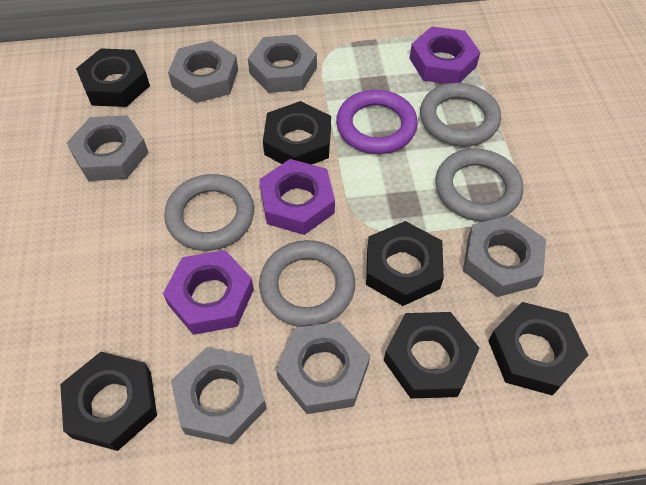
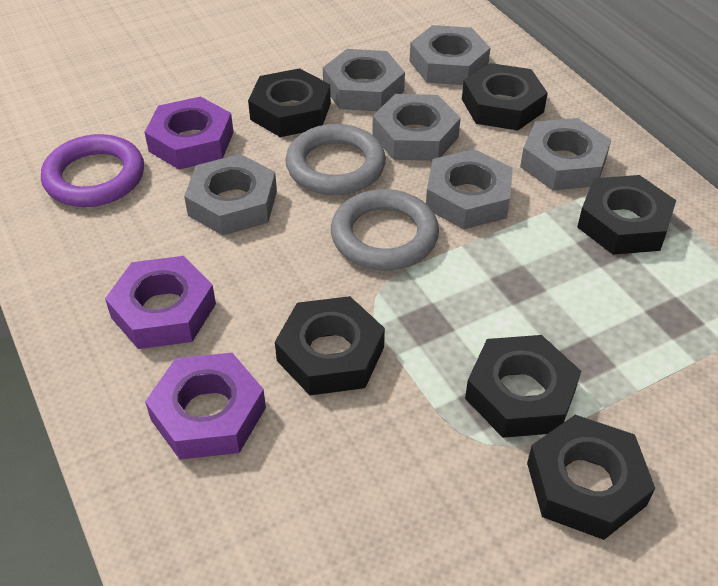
grey ring: 4 -> 2

